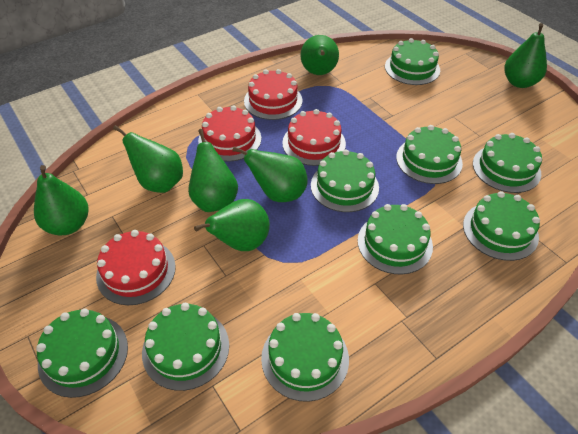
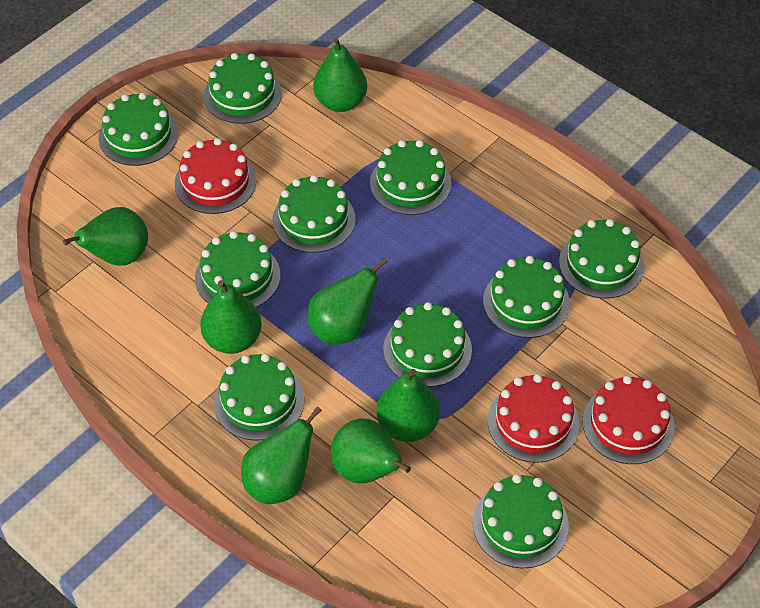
green cake: 9 -> 10
red cake: 4 -> 3

